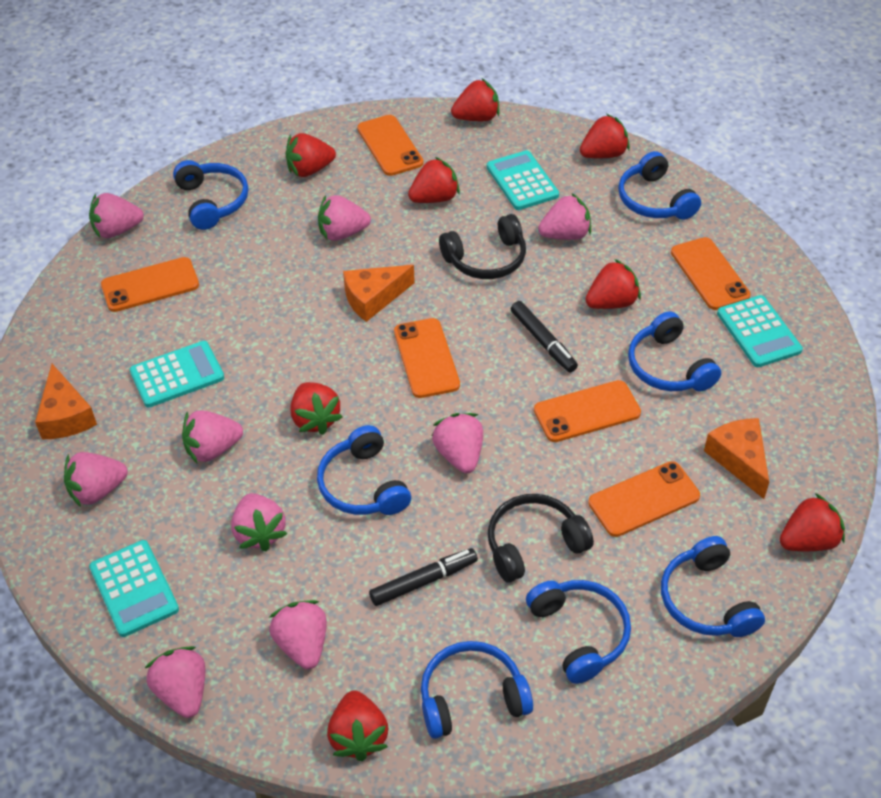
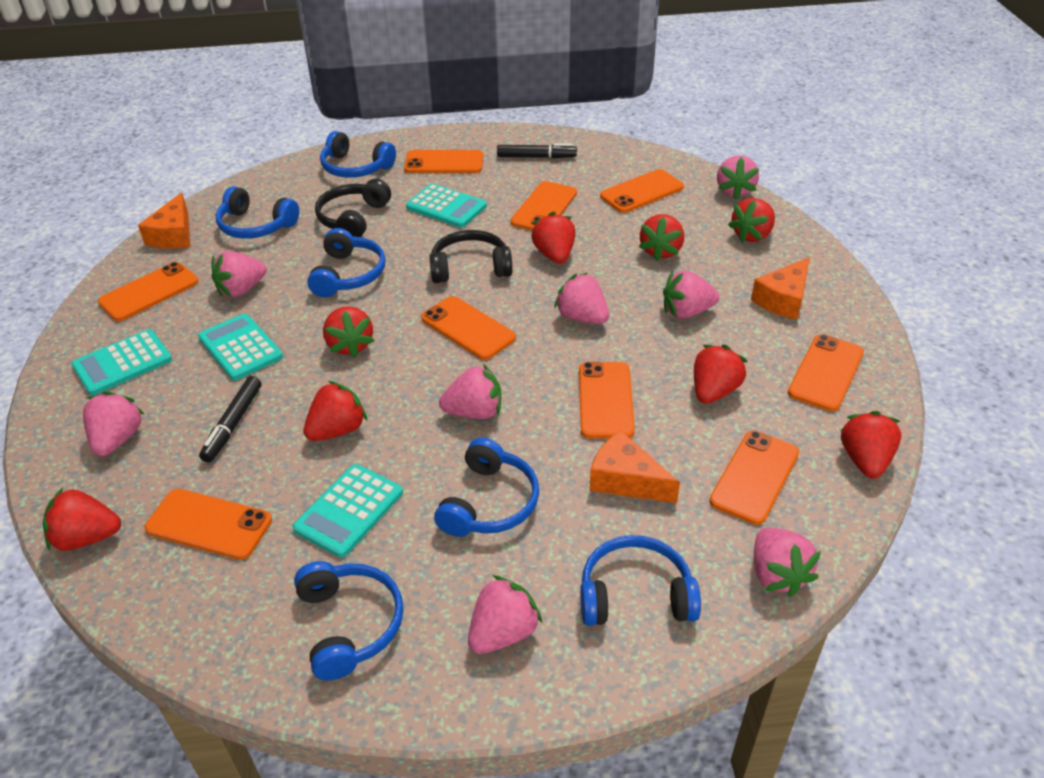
blue headphones: 7 -> 6
orange phone: 6 -> 9
pink strawberry: 9 -> 8

